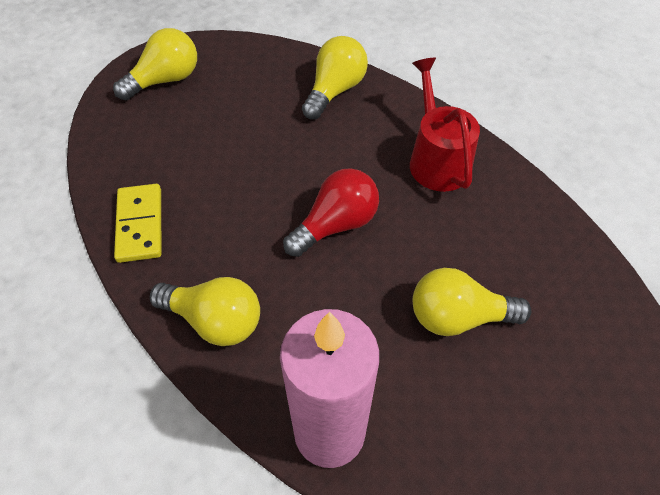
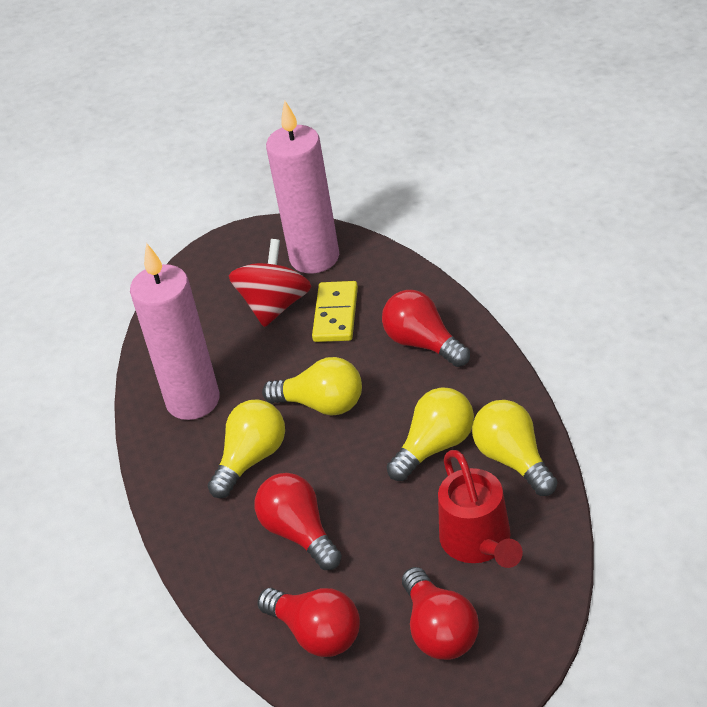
pink candle: 1 -> 2
red light bulb: 1 -> 4
red spinning top: 0 -> 1

